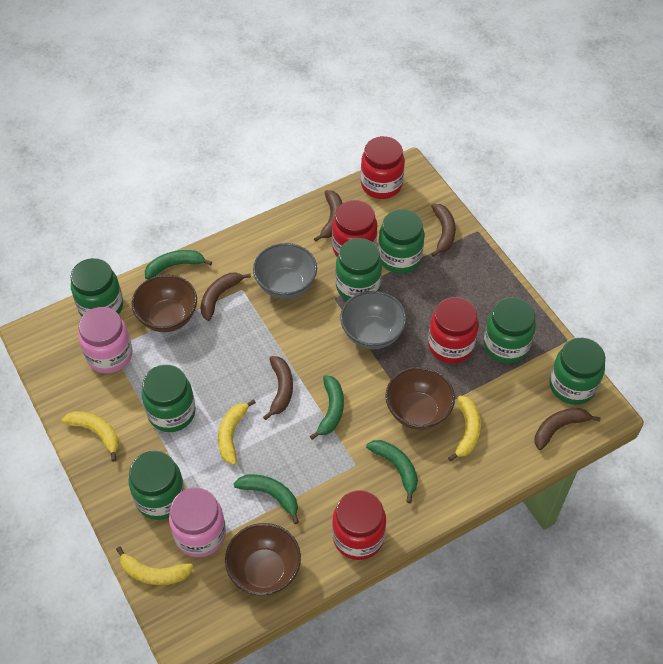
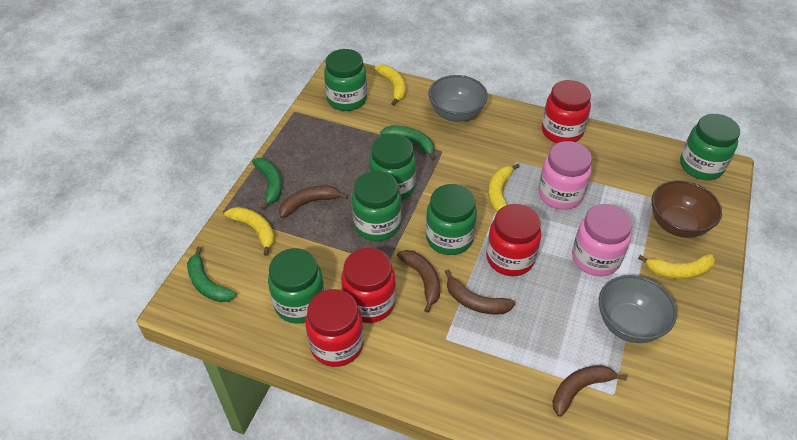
brown banana: 5 -> 4
brown bowl: 3 -> 1
green banana: 4 -> 3
green jar: 7 -> 6

